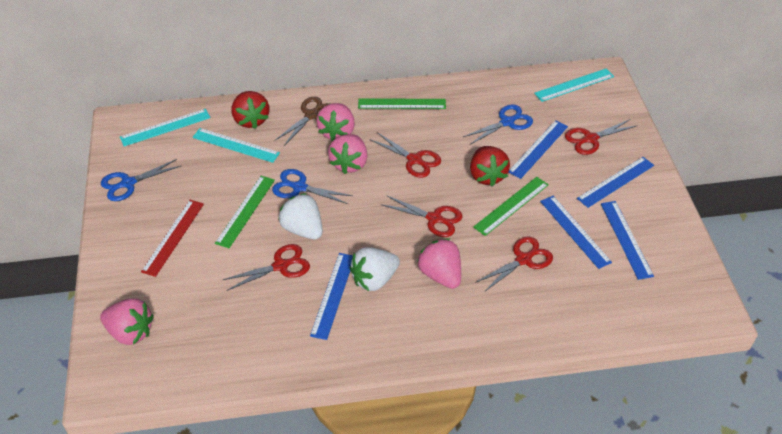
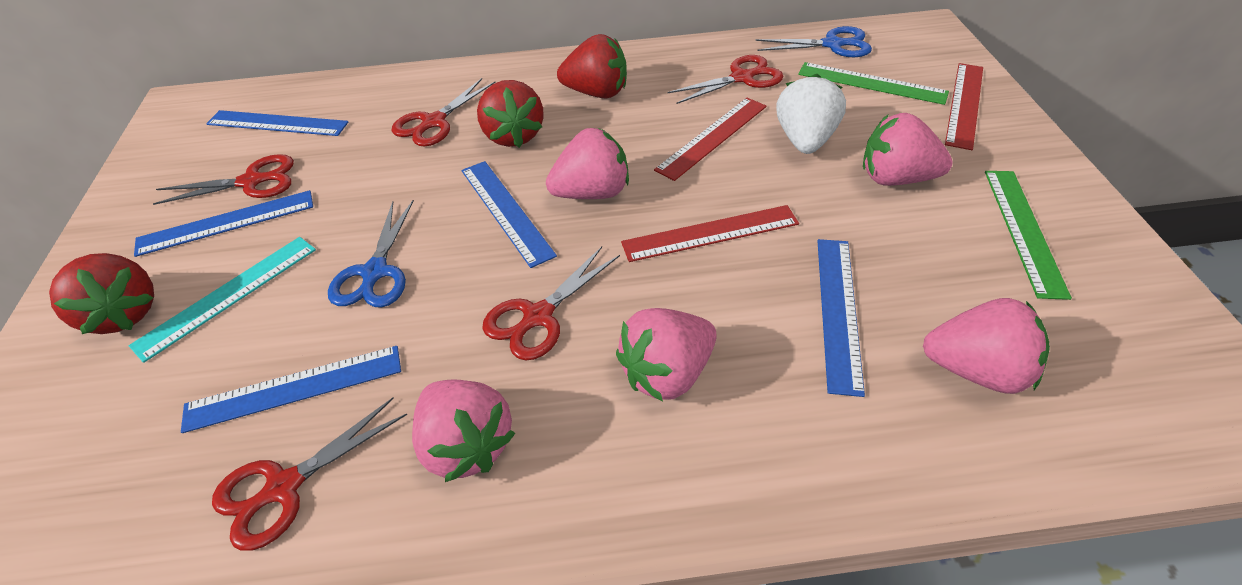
blue scissors: 3 -> 2
brown scissors: 1 -> 0
green ruler: 3 -> 2
pink strawberry: 4 -> 5
red ruler: 1 -> 3
red strawberry: 2 -> 3
turquoise ruler: 3 -> 1
white strawberry: 2 -> 1

